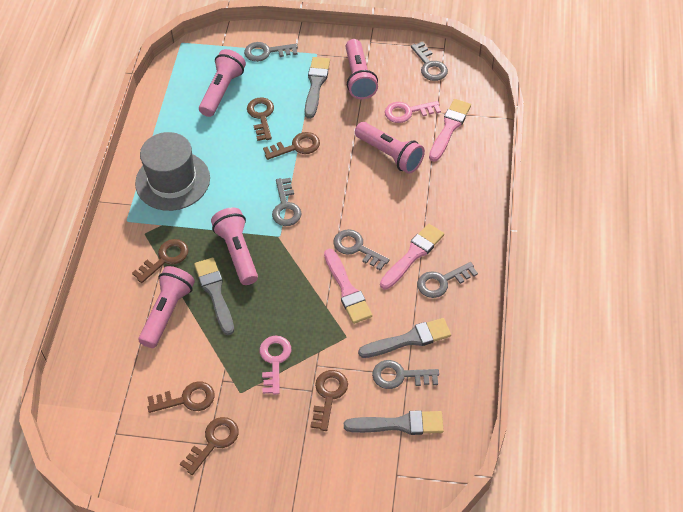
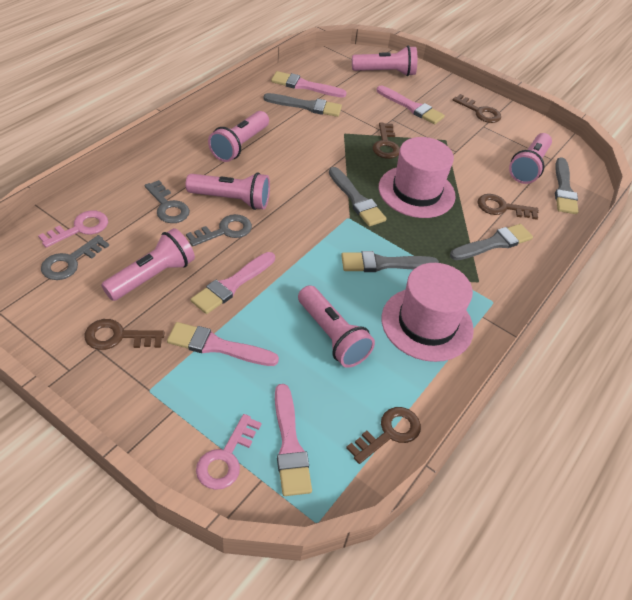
brown key: 6 -> 5
grey brush: 4 -> 5
grey hat: 1 -> 0
grey key: 6 -> 3
pink brush: 3 -> 5
pink flashlight: 5 -> 6
pink hat: 0 -> 2

